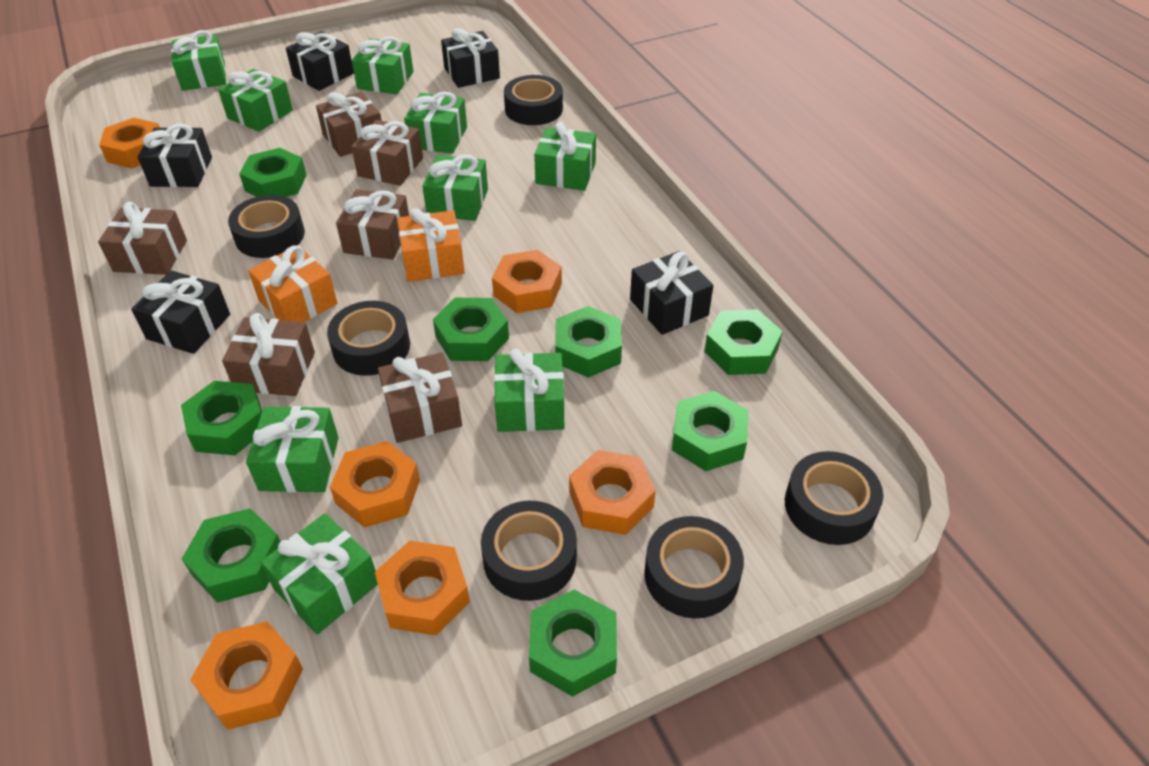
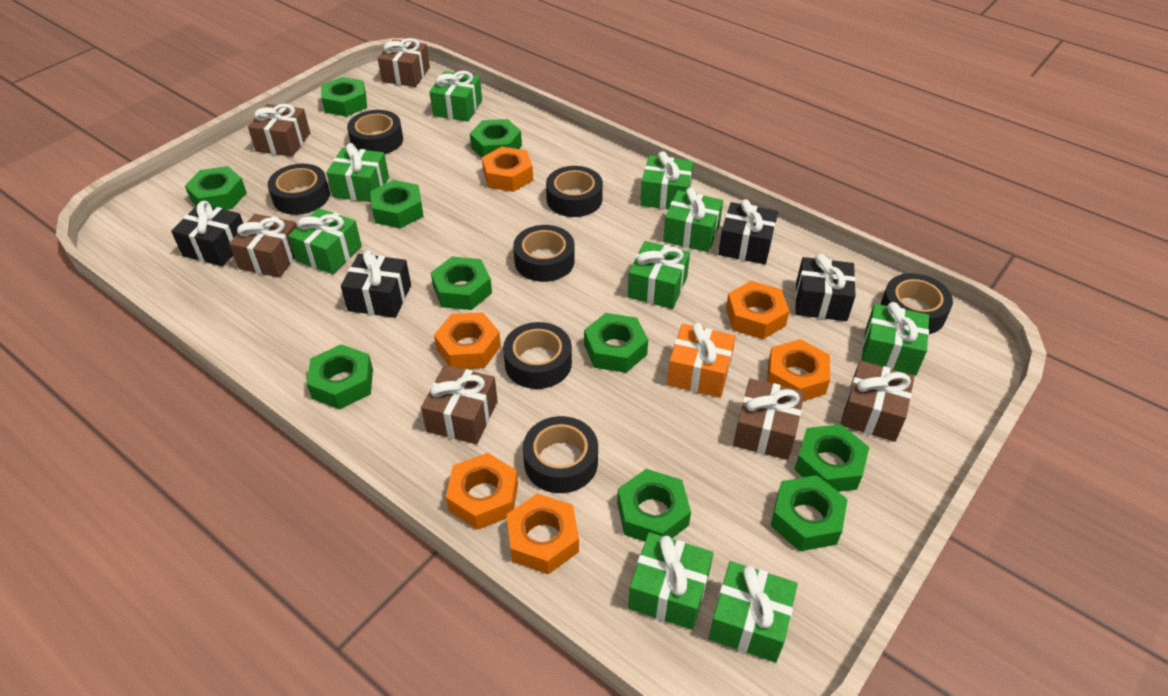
black gift: 5 -> 4
black tape: 6 -> 7
green nut: 8 -> 10
orange gift: 2 -> 1

